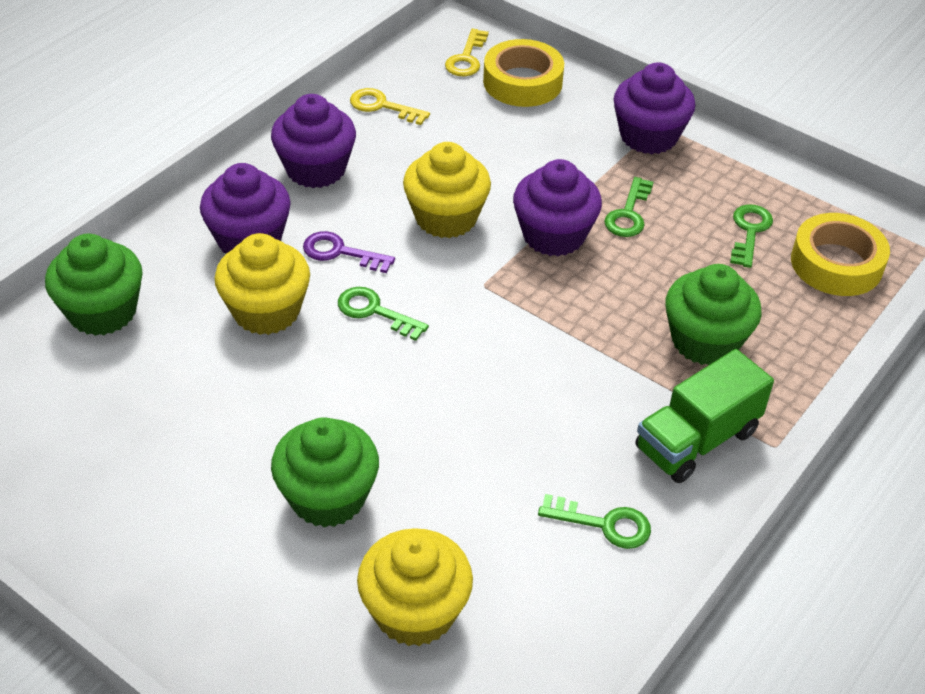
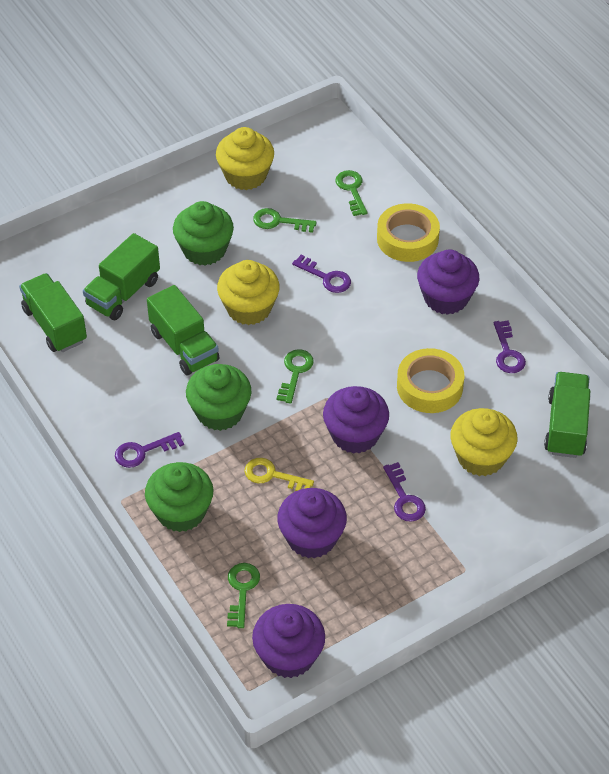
green truck: 1 -> 4
purple key: 1 -> 4
yellow key: 2 -> 1

